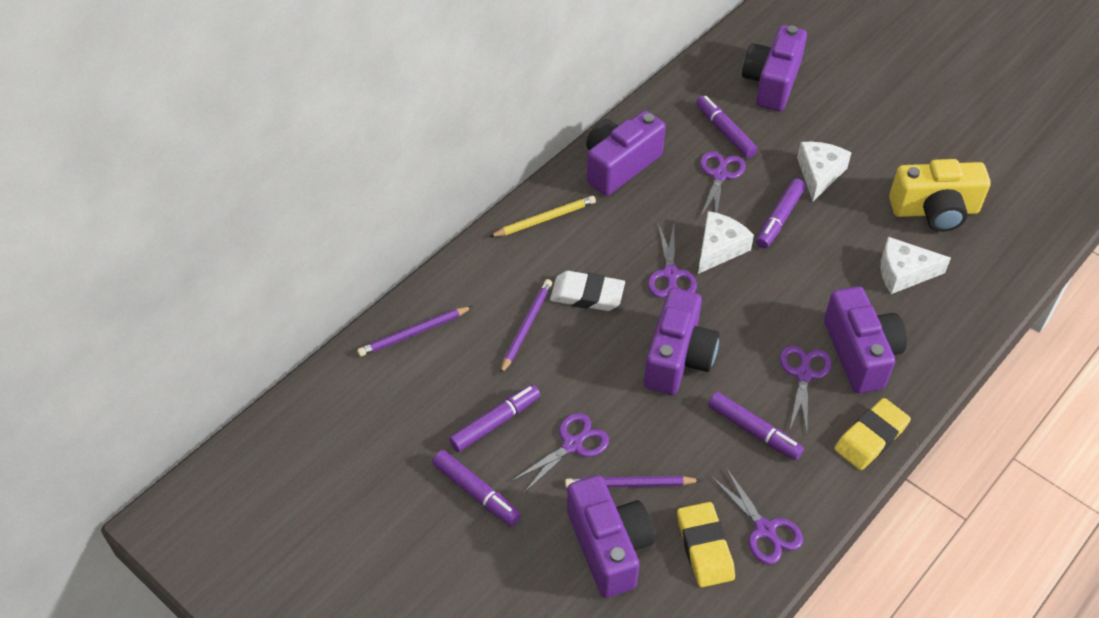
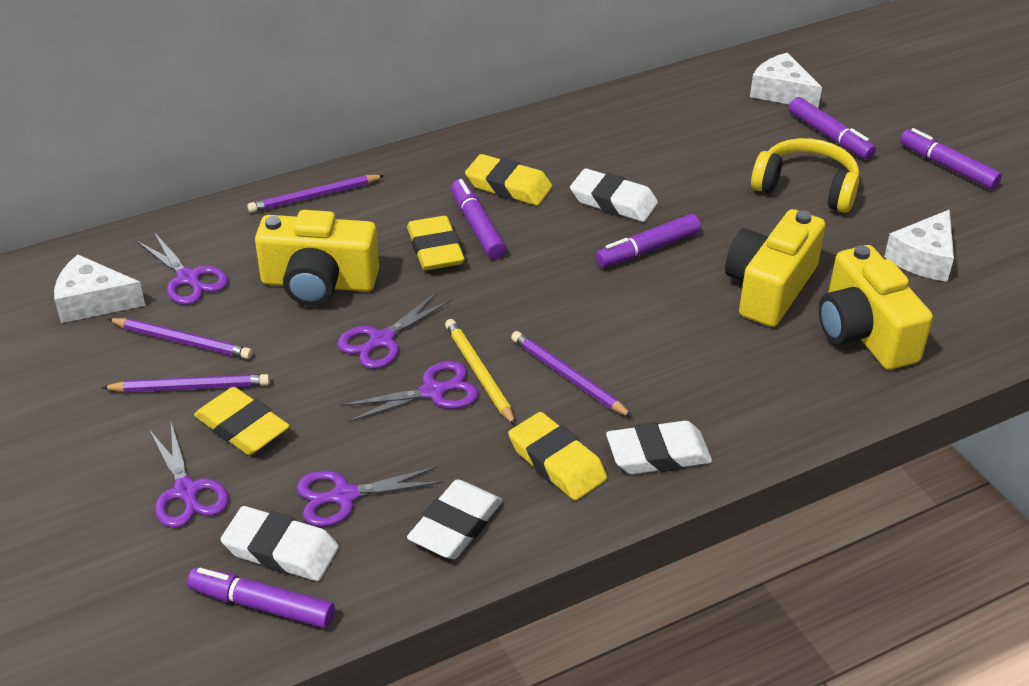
purple camera: 5 -> 0
purple pencil: 3 -> 4
white eraser: 1 -> 4
yellow camera: 1 -> 3
yellow eraser: 2 -> 4
yellow headphones: 0 -> 1

